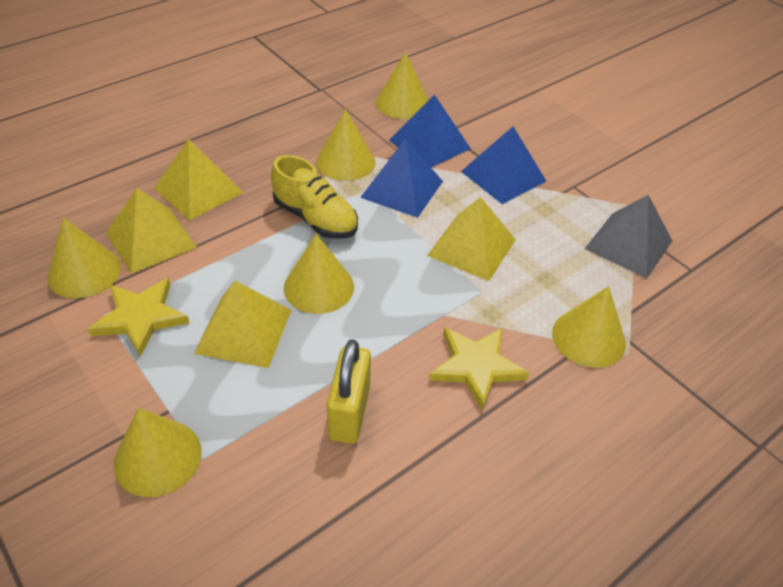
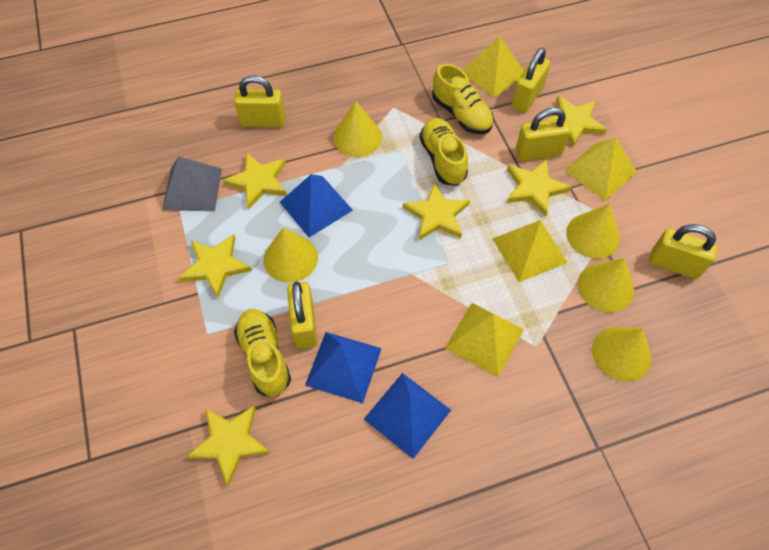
yellow cone: 6 -> 5
yellow padlock: 1 -> 5
yellow shoe: 1 -> 3
yellow star: 2 -> 6

